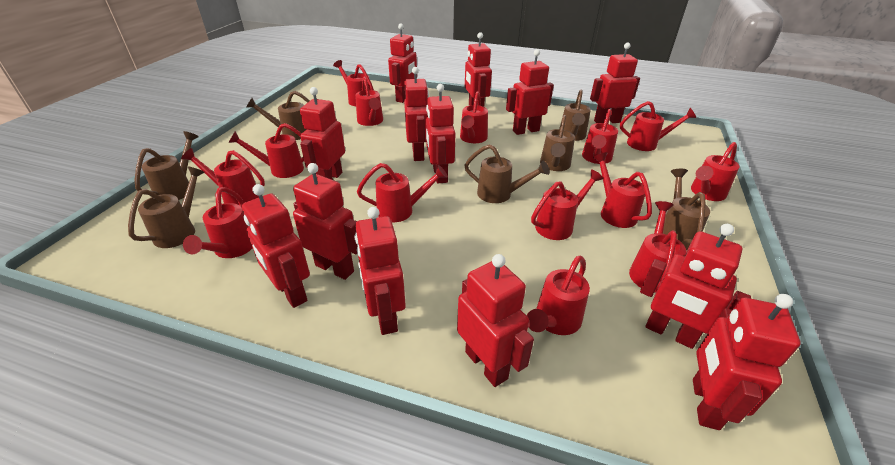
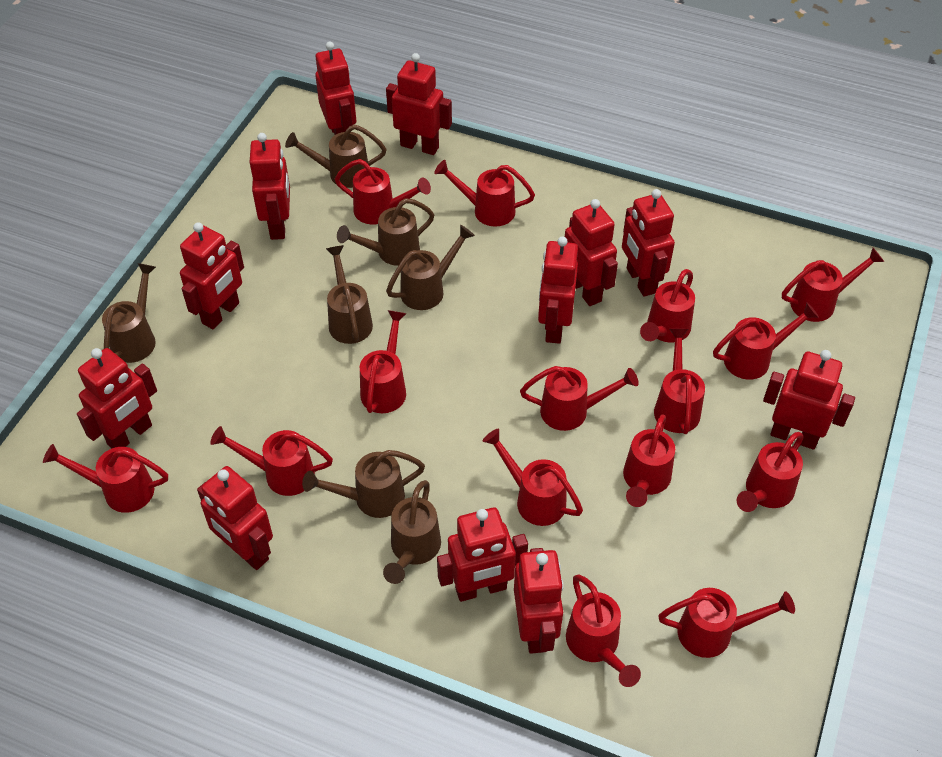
red robot: 13 -> 12
red watering can: 14 -> 15

